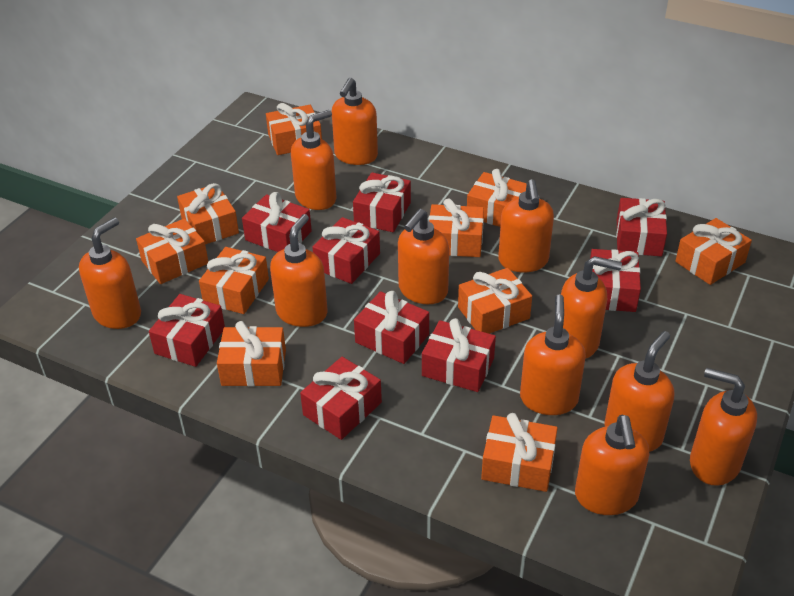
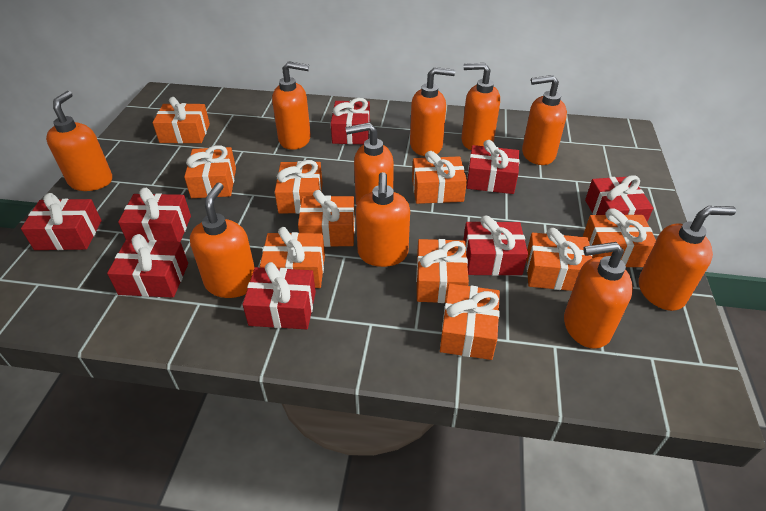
orange soap dispenser: 11 -> 10
red gift: 9 -> 8

